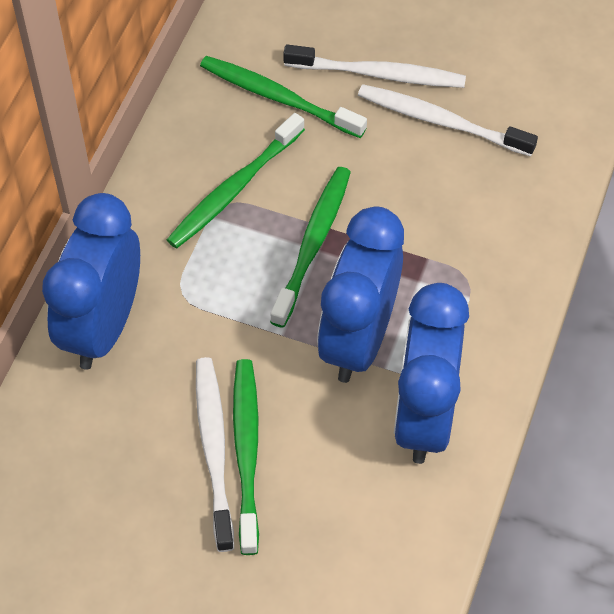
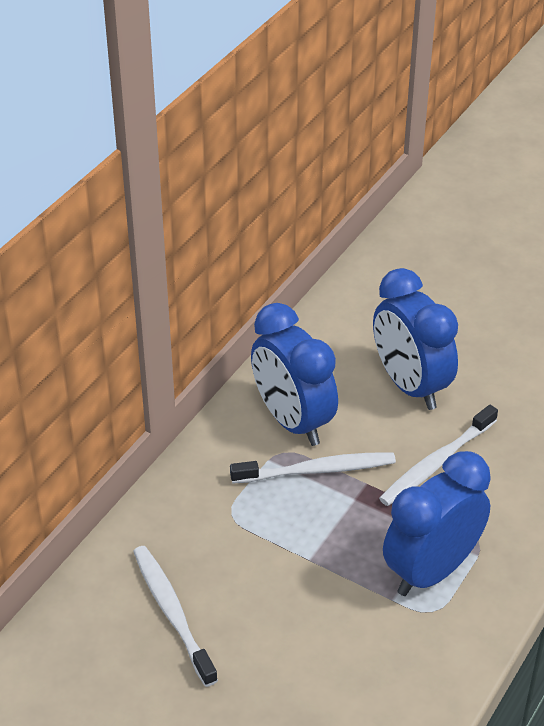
green toothbrush: 4 -> 0

